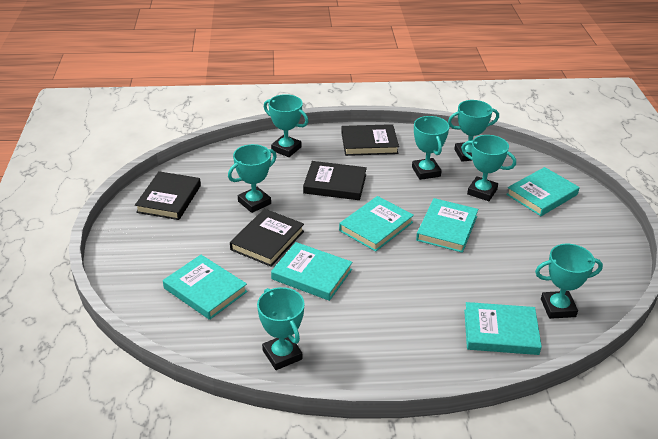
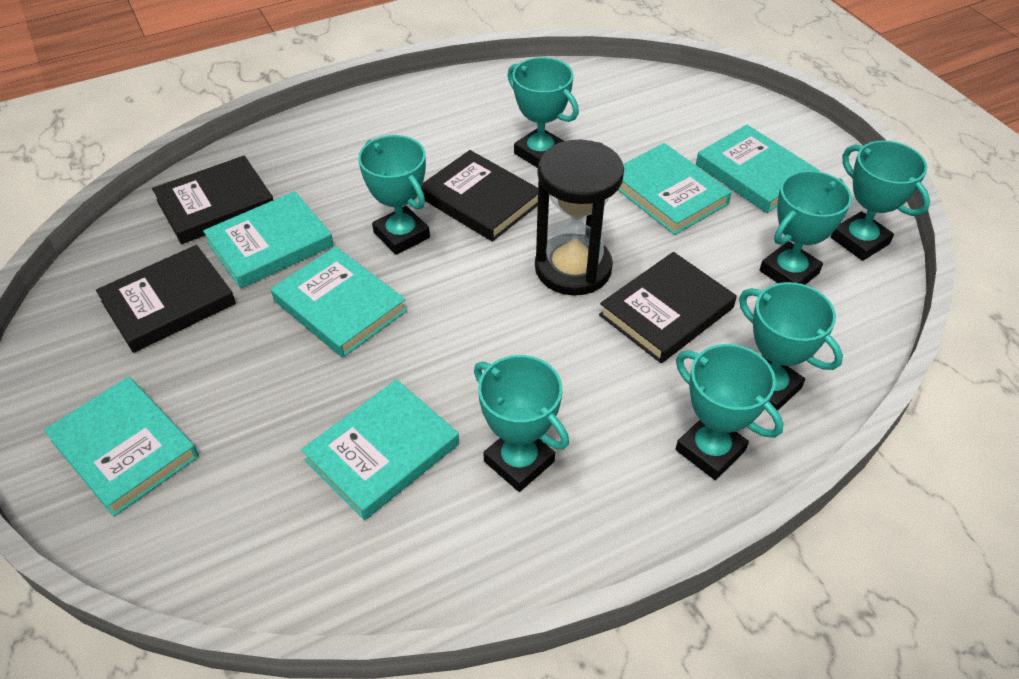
black hourglass: 0 -> 1

